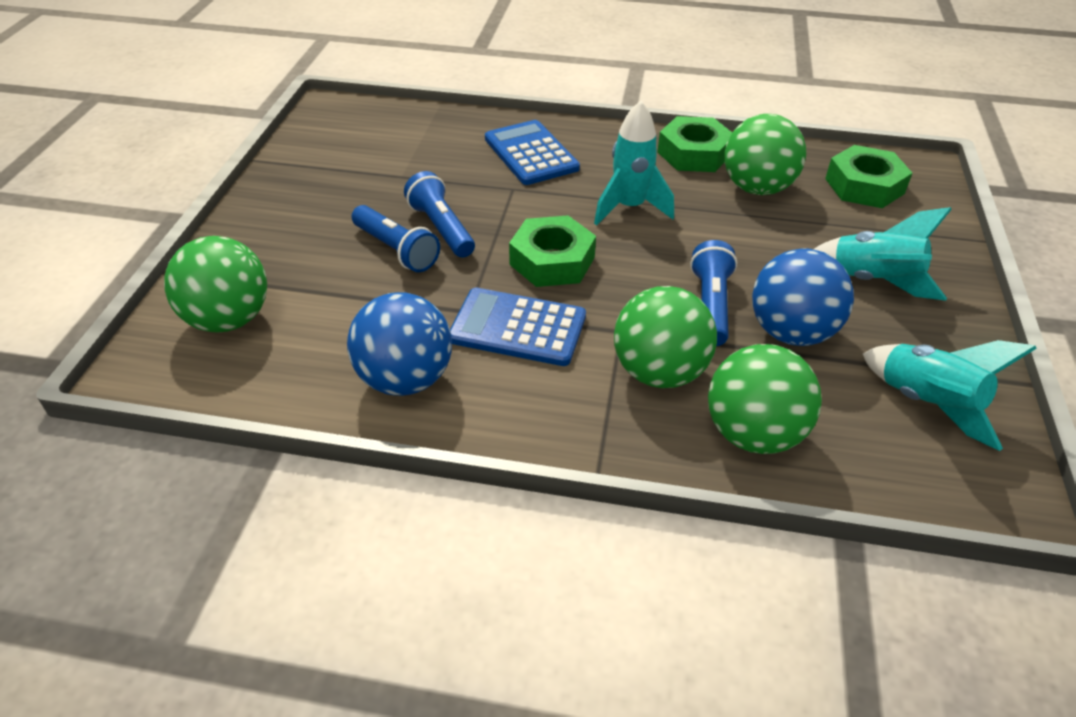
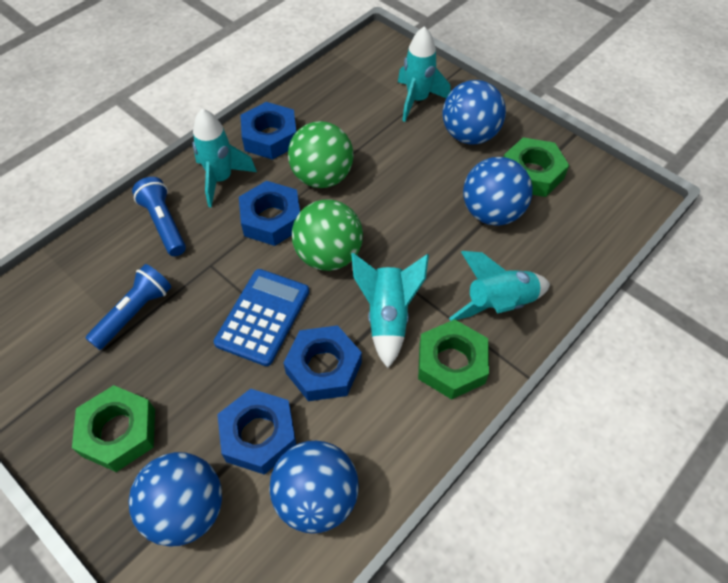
blue ball: 2 -> 4
blue calculator: 2 -> 1
blue flashlight: 3 -> 2
blue nut: 0 -> 4
green ball: 4 -> 2
turquoise rocket: 3 -> 4

